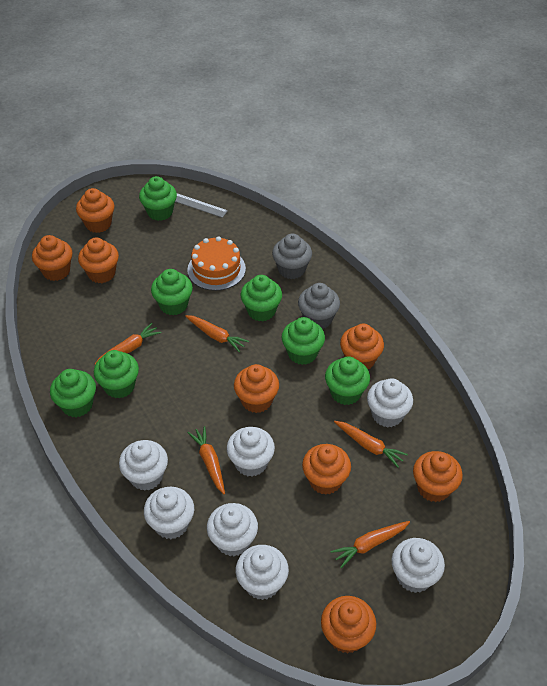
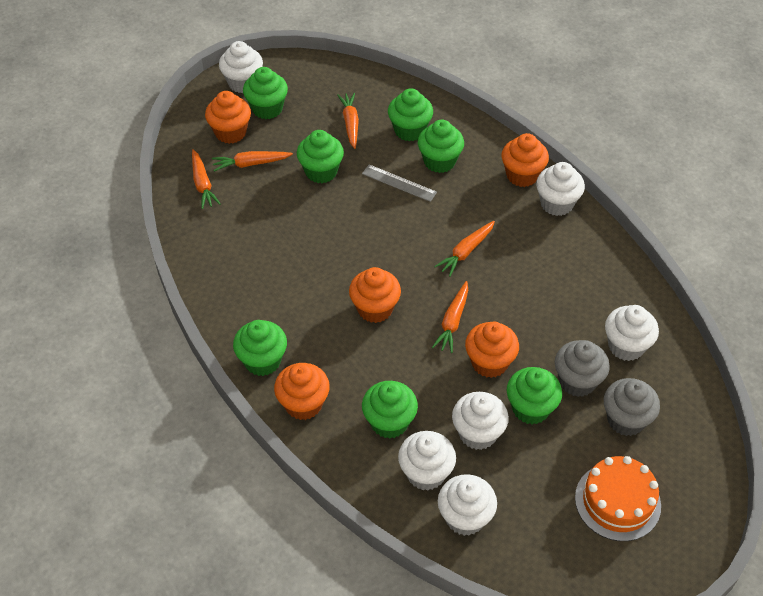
orange cupcake: 8 -> 5
white cupcake: 7 -> 6

